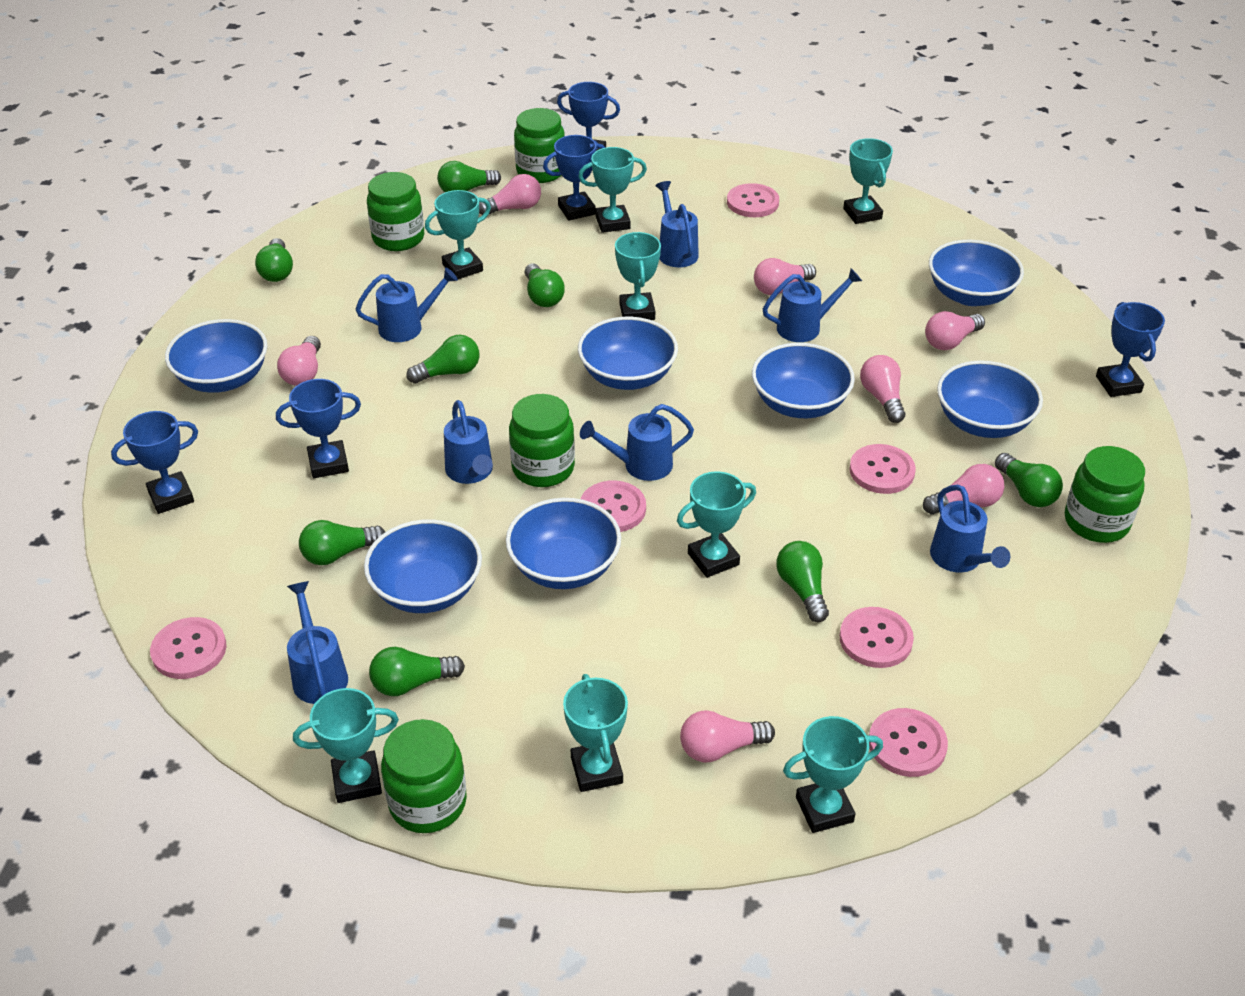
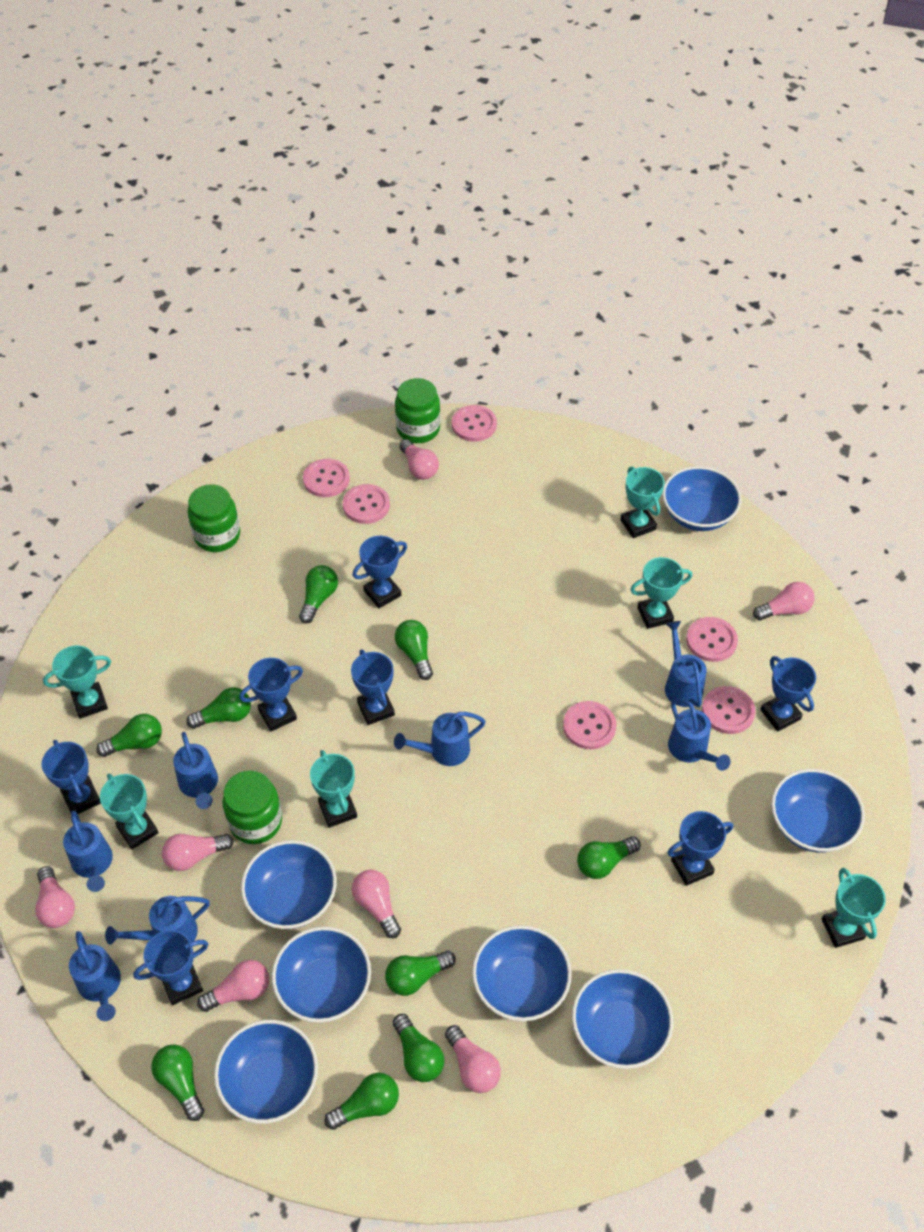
blue trophy: 5 -> 7
green jar: 5 -> 3
green light bulb: 8 -> 9
turquoise trophy: 8 -> 6

